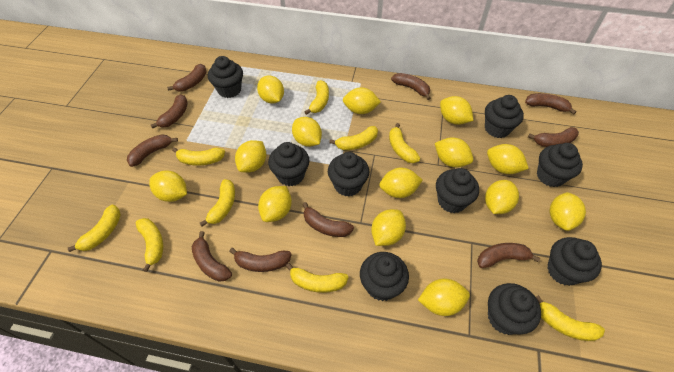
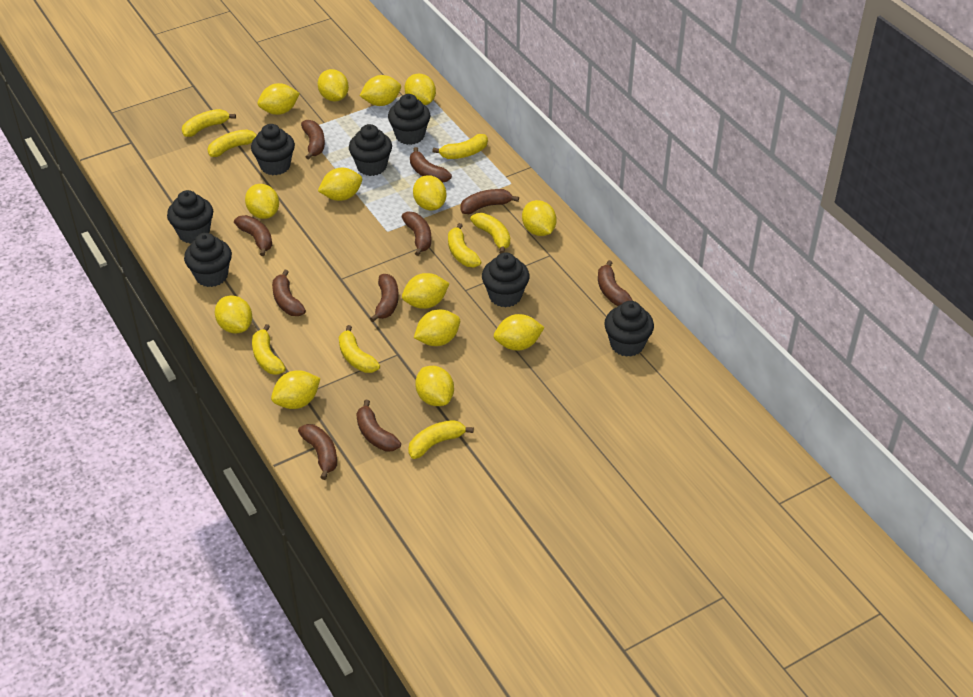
black cupcake: 9 -> 7
yellow banana: 9 -> 8

